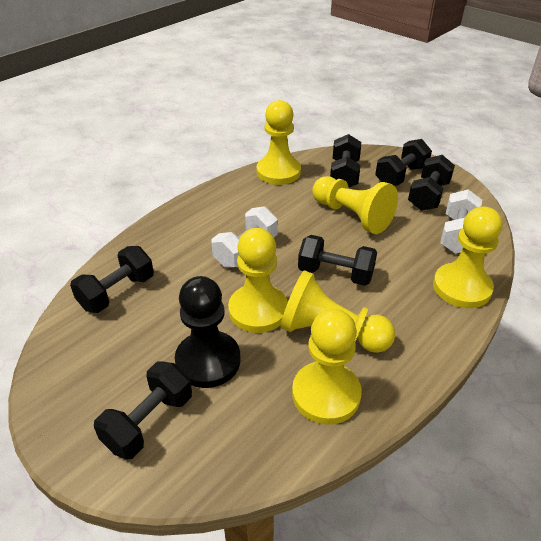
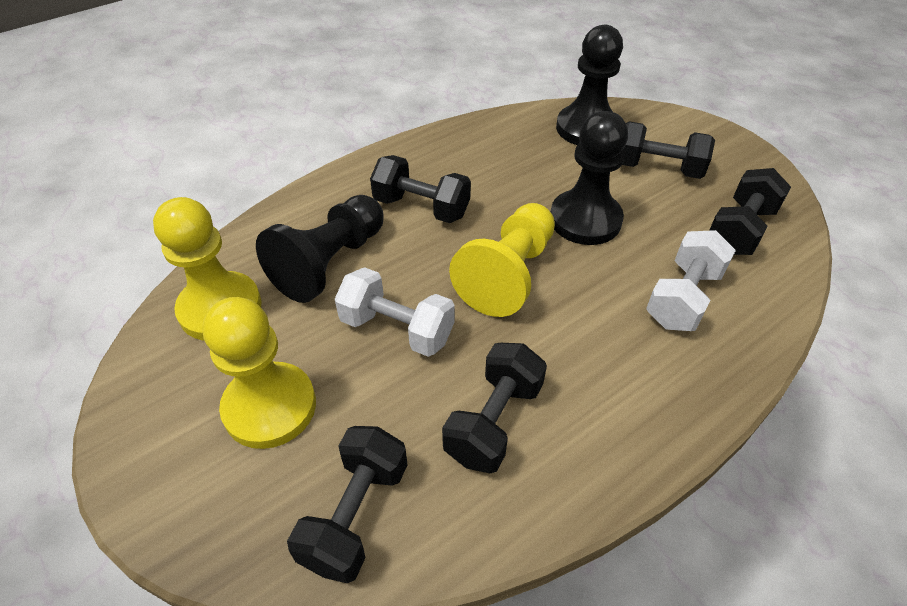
black dumbbell: 6 -> 5
black pawn: 1 -> 3
yellow pawn: 6 -> 3

